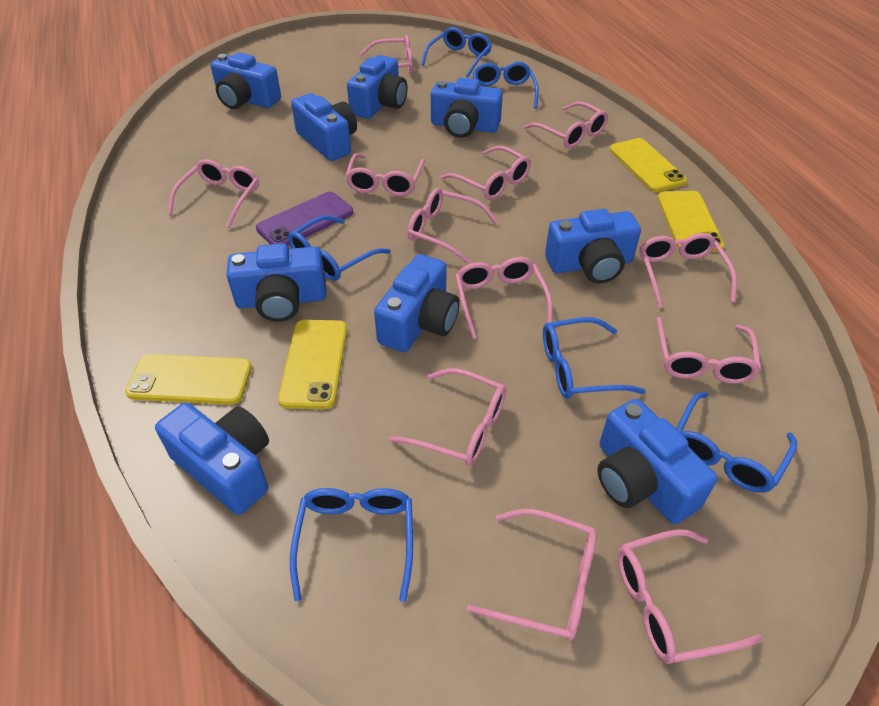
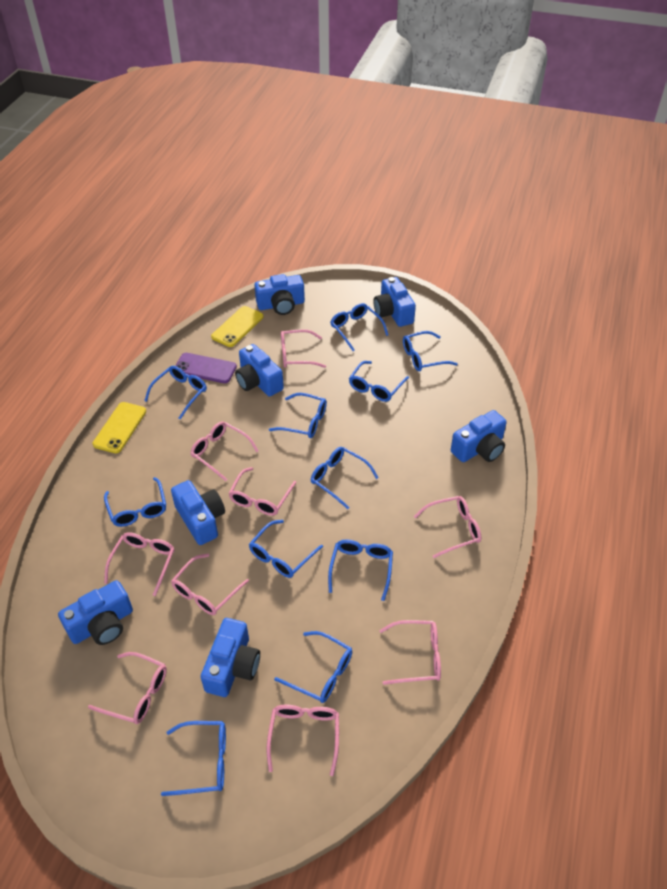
blue camera: 9 -> 7
blue glasses: 6 -> 11
pink glasses: 12 -> 9
yellow phone: 4 -> 2

